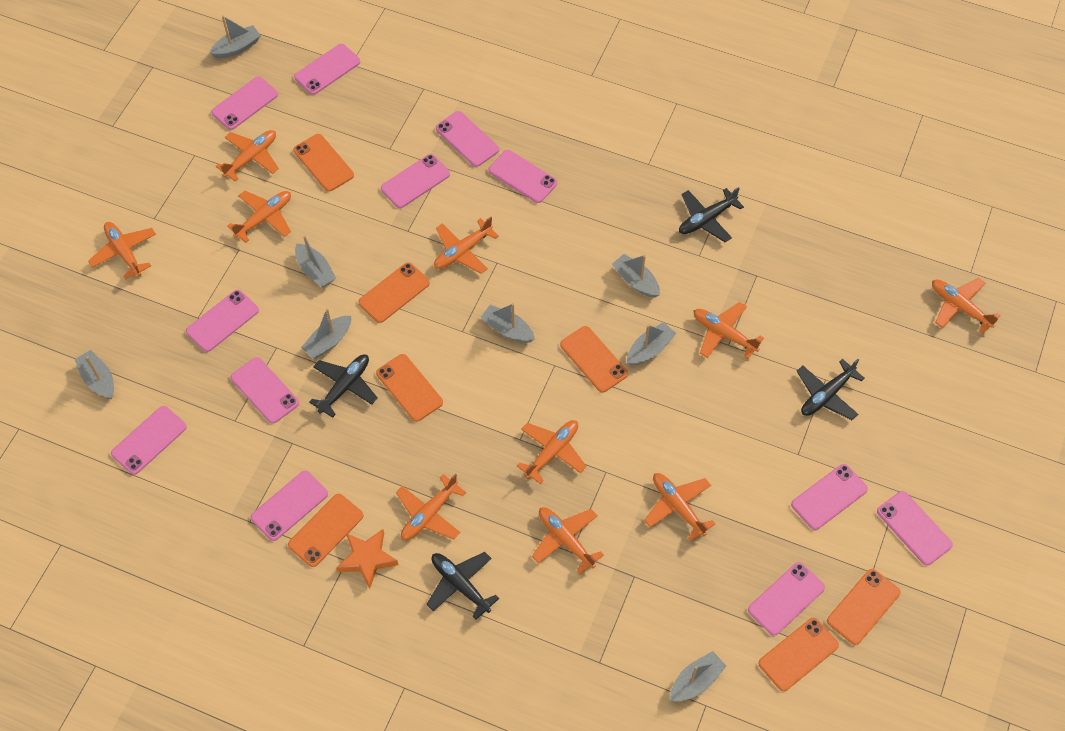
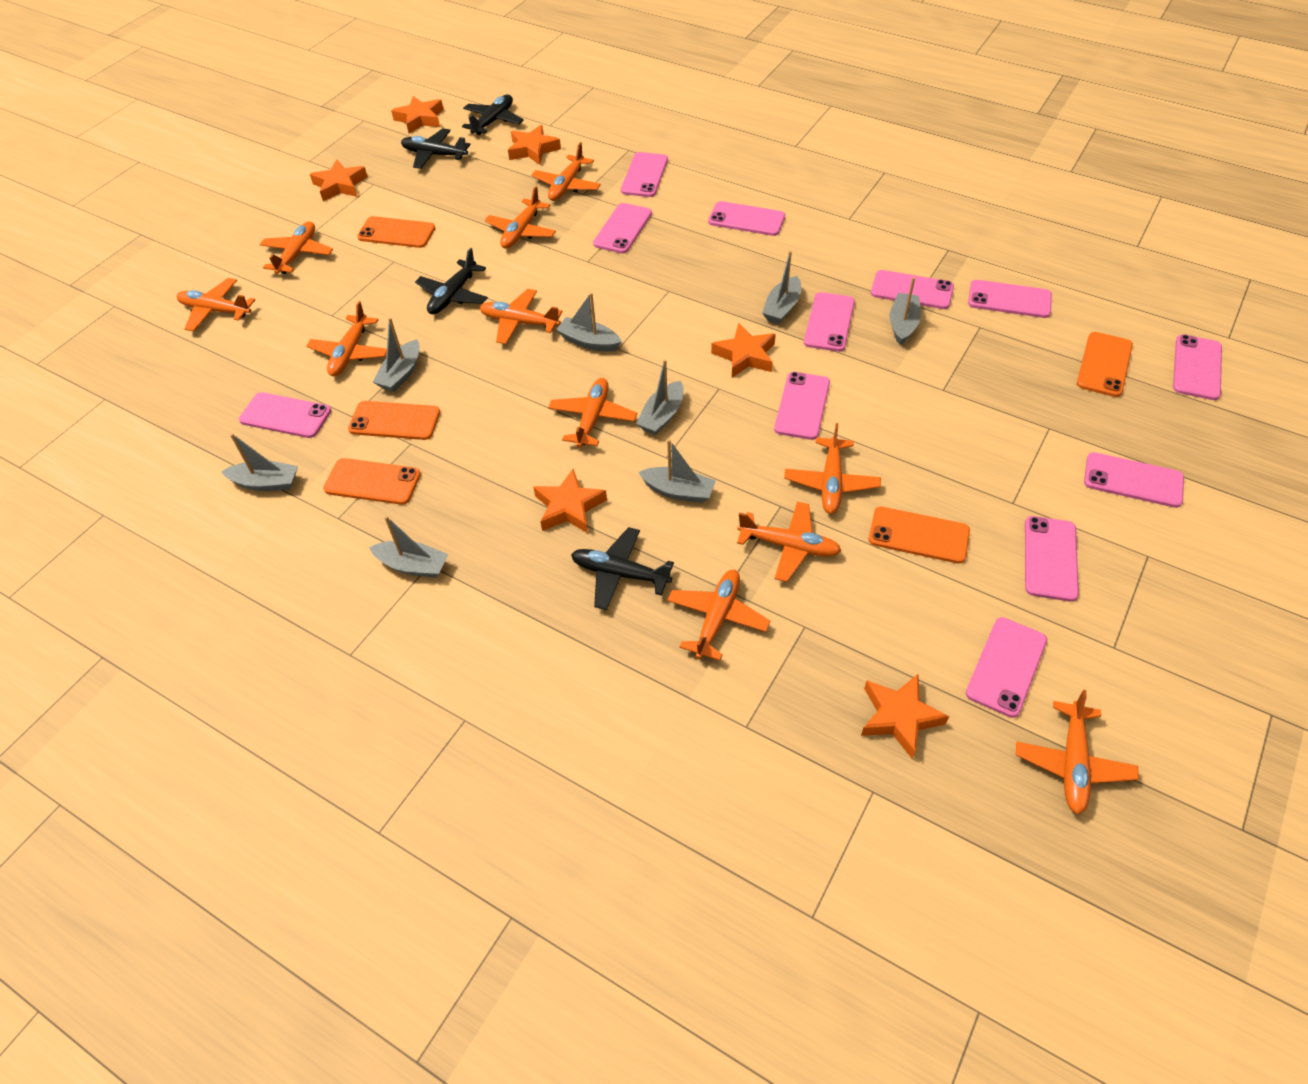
orange phone: 7 -> 5
orange plane: 10 -> 11
orange star: 1 -> 6

